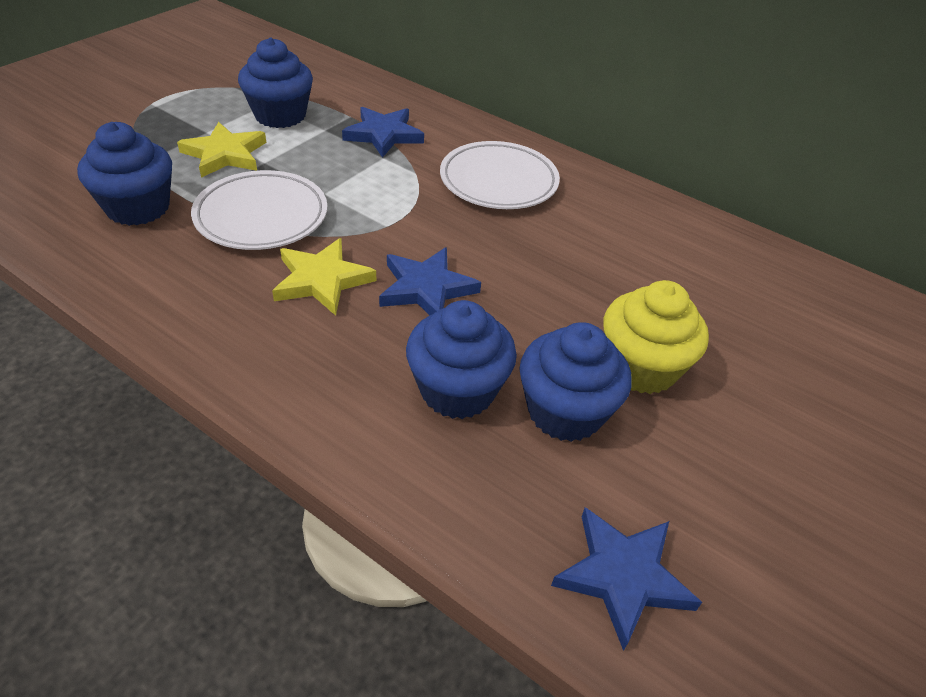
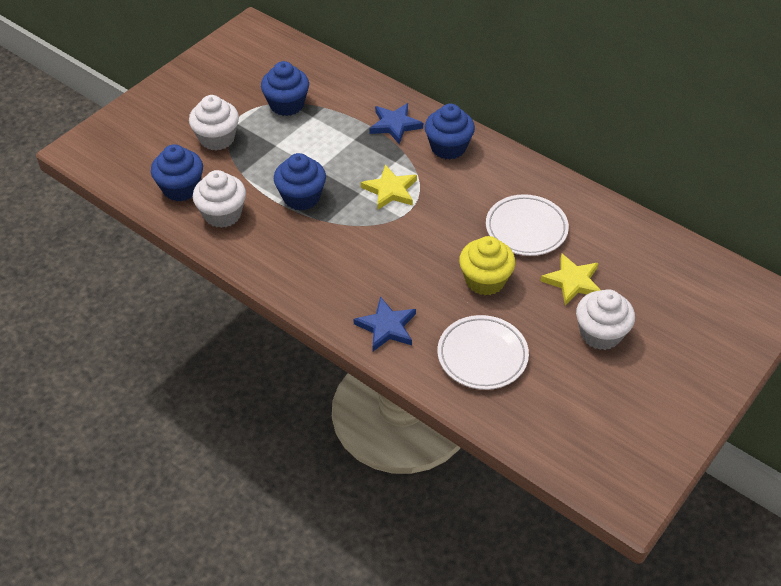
blue star: 3 -> 2
white cupcake: 0 -> 3

